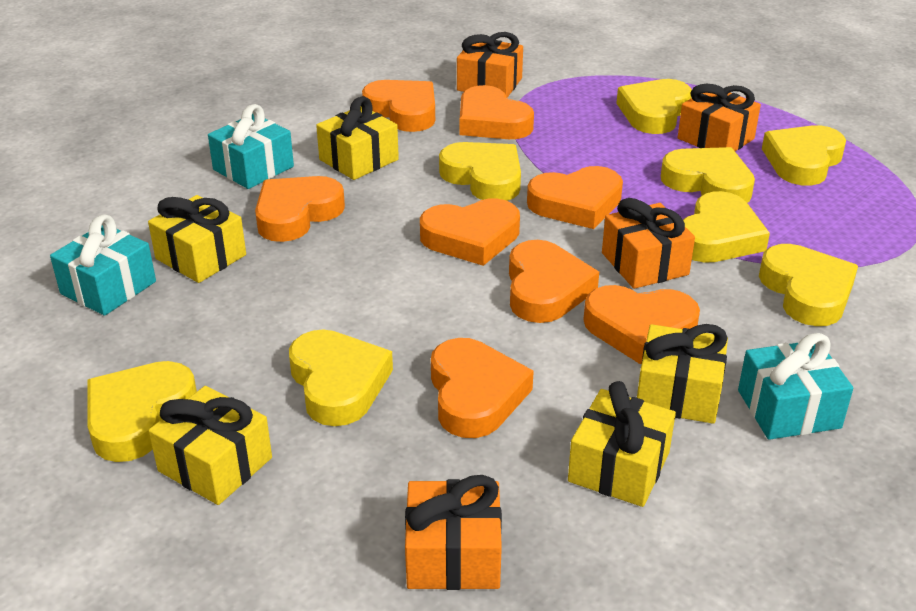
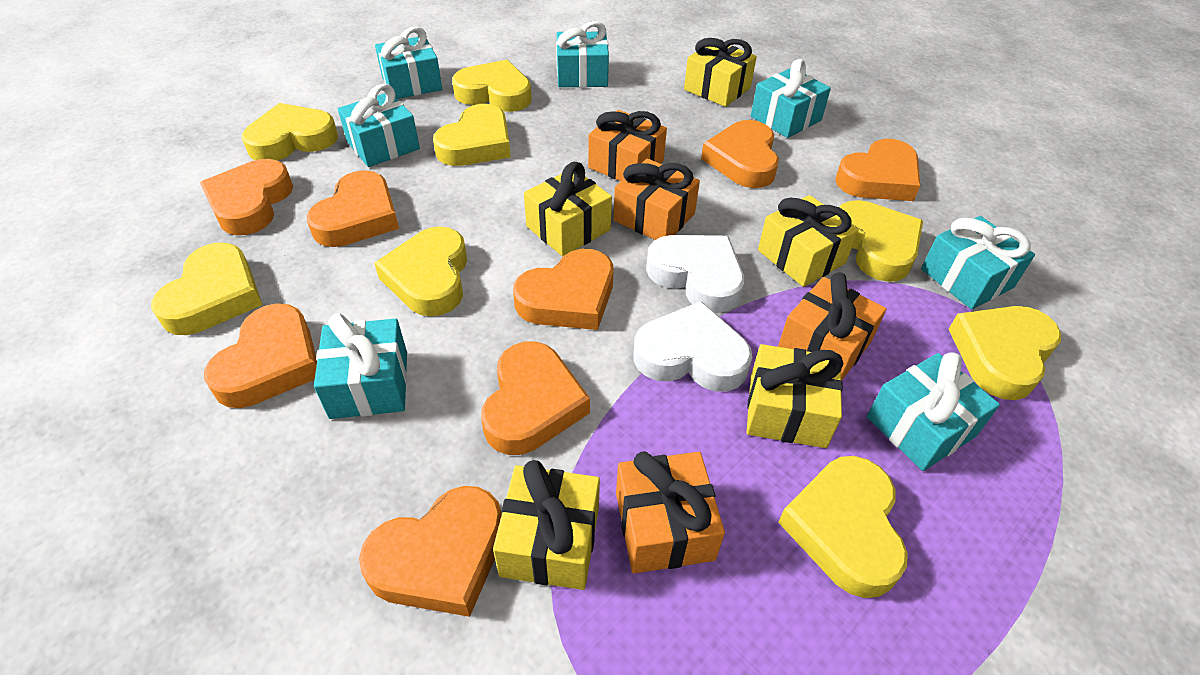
turquoise gift: 3 -> 7
white heart: 0 -> 2

